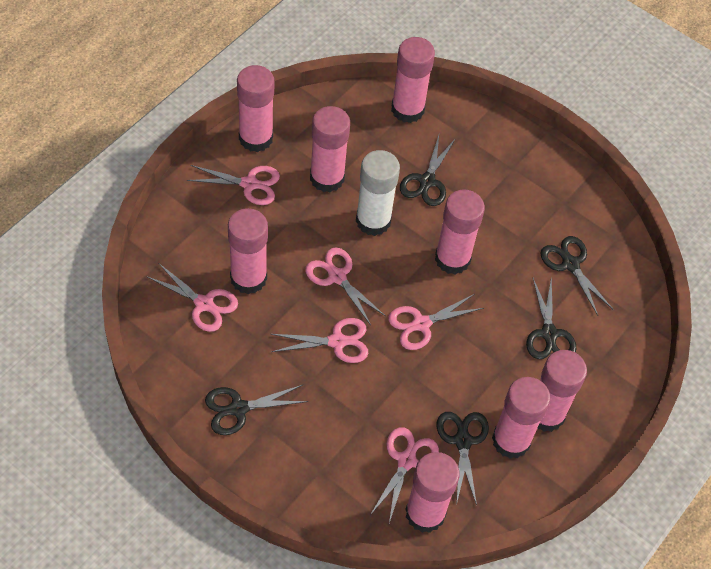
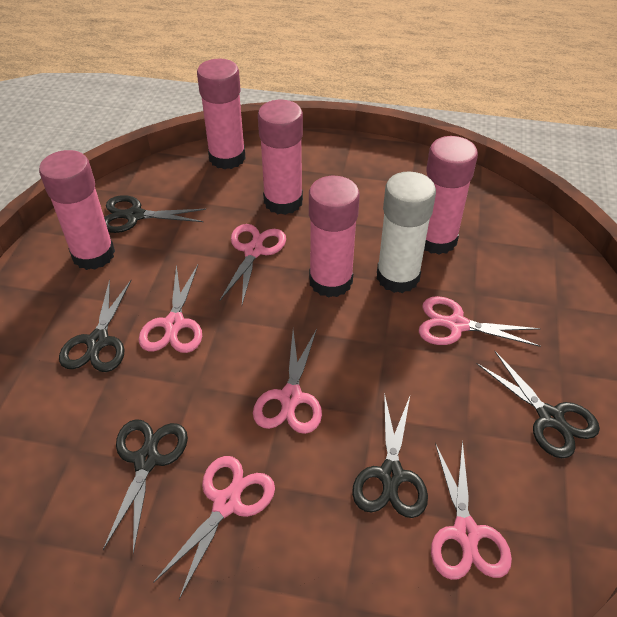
pink glue stick: 8 -> 5

